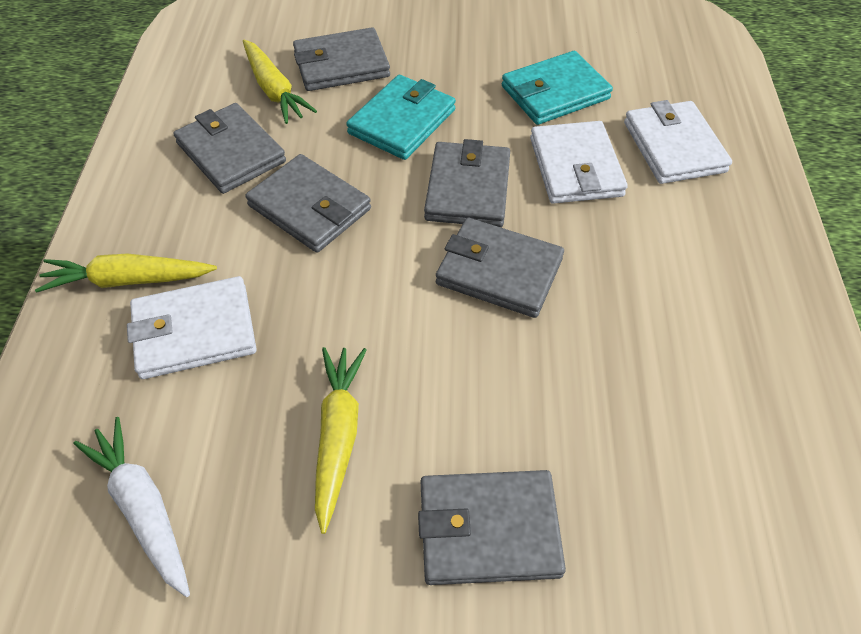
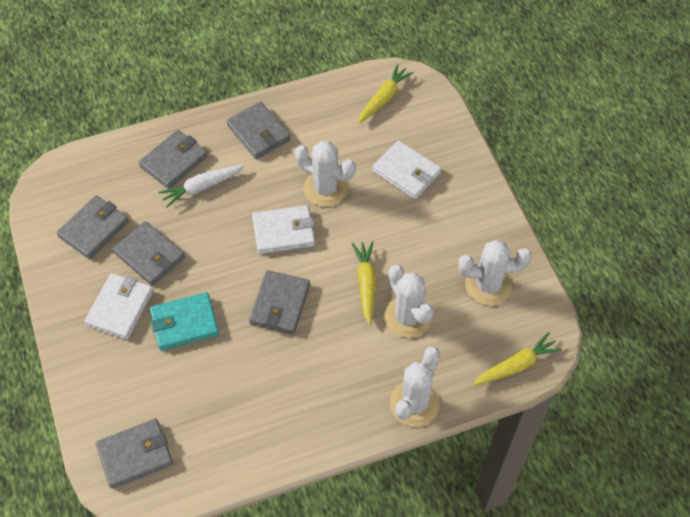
turquoise wallet: 2 -> 1
white cactus: 0 -> 4

